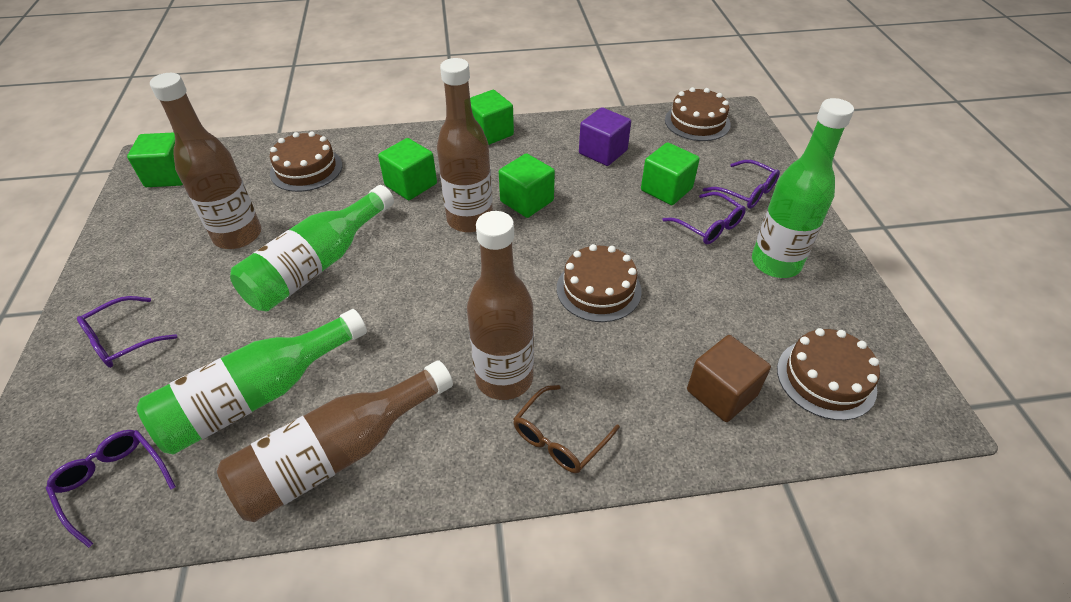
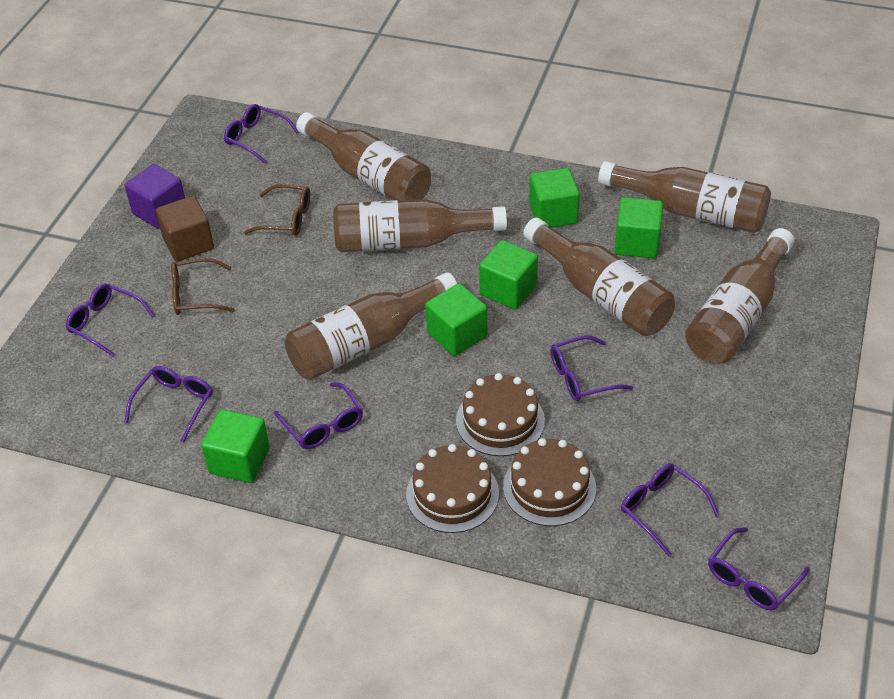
brown bottle: 4 -> 6
brown cake: 4 -> 3
brown glasses: 1 -> 2
green bottle: 3 -> 0
purple glasses: 4 -> 7

